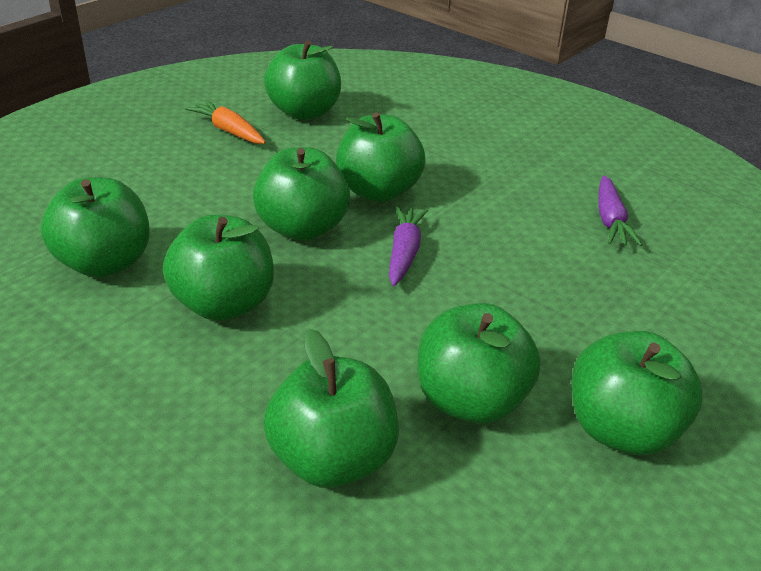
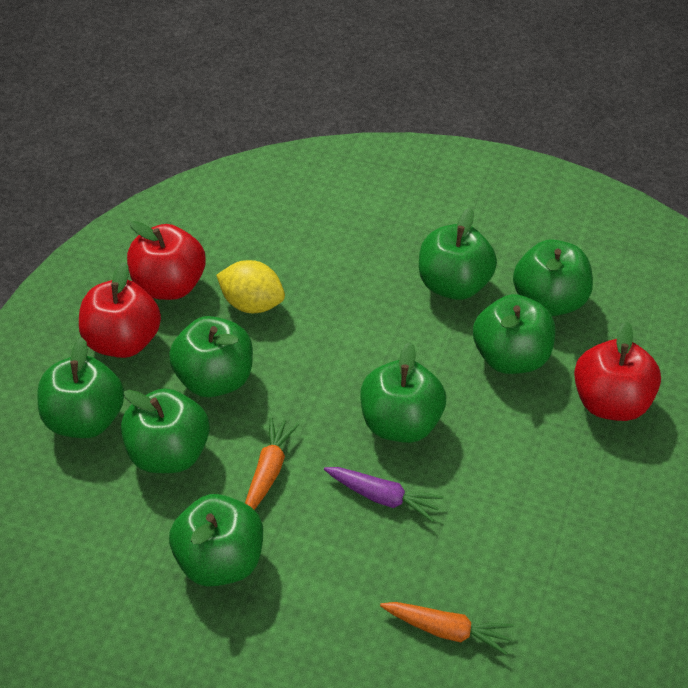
orange carrot: 1 -> 2
purple carrot: 2 -> 1
red apple: 0 -> 3
yellow lemon: 0 -> 1

